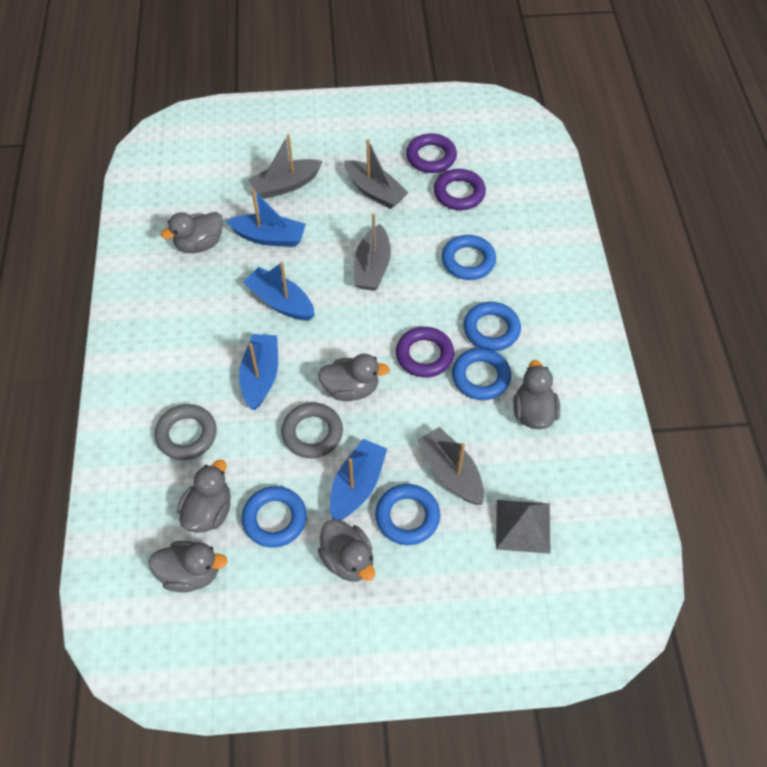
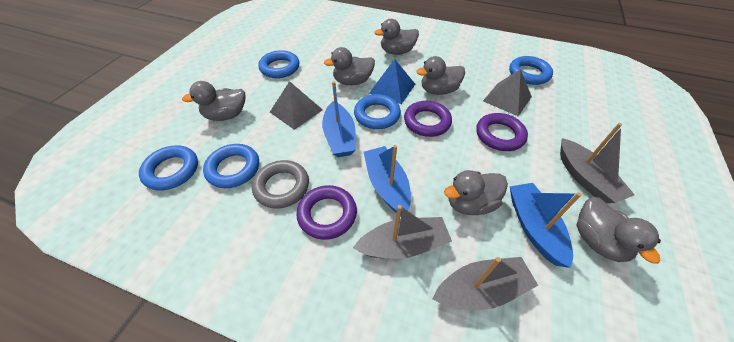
blue boat: 4 -> 3
blue pyramid: 0 -> 1
grey boat: 4 -> 3
grey pyramid: 1 -> 2
grey ring: 2 -> 1

